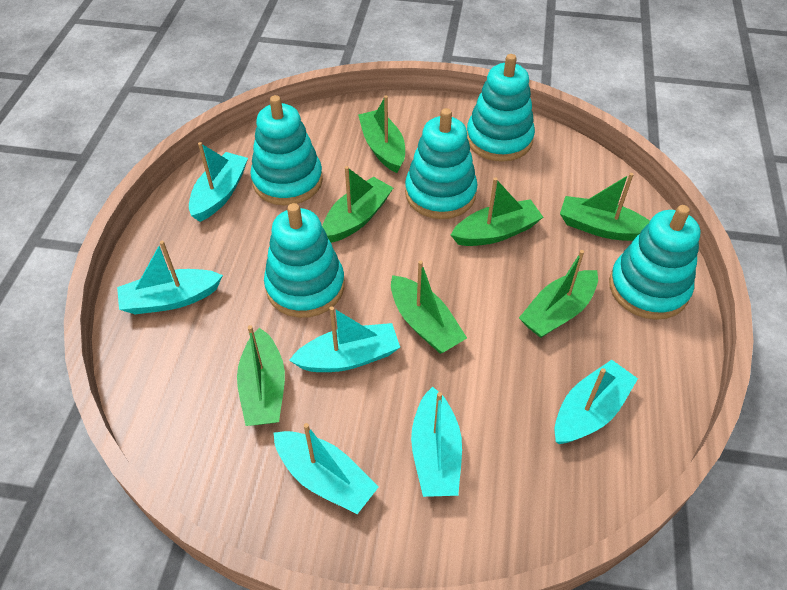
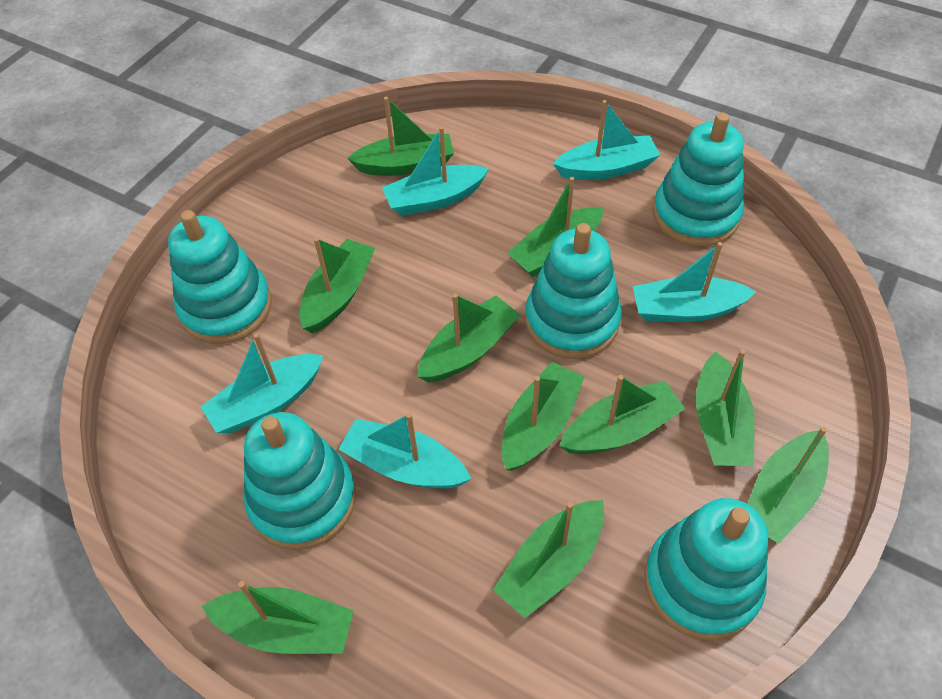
green boat: 7 -> 10
turquoise boat: 6 -> 5

